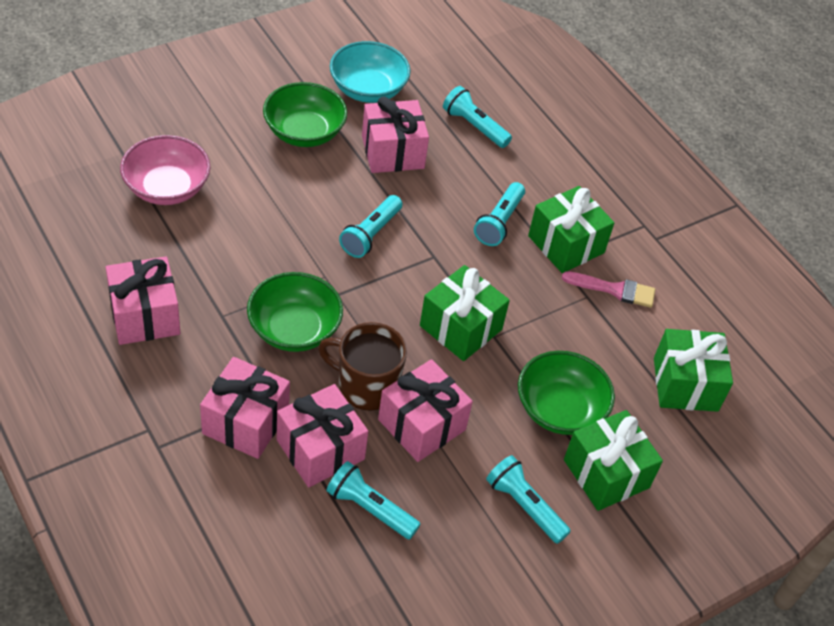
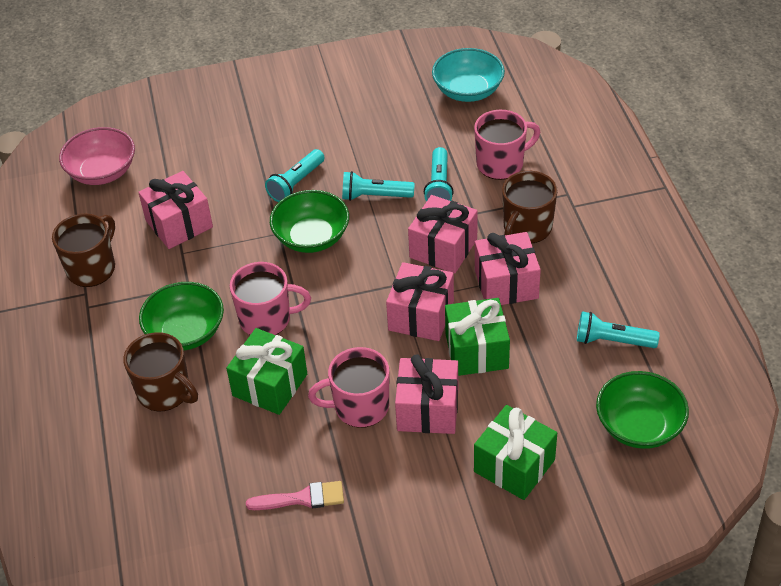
brown mug: 1 -> 3
green gift: 4 -> 3
pink mug: 0 -> 3
turquoise flashlight: 5 -> 4

